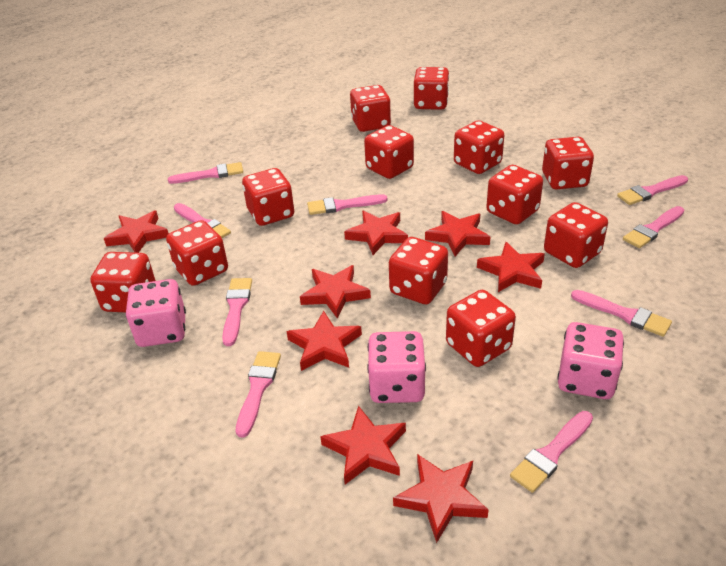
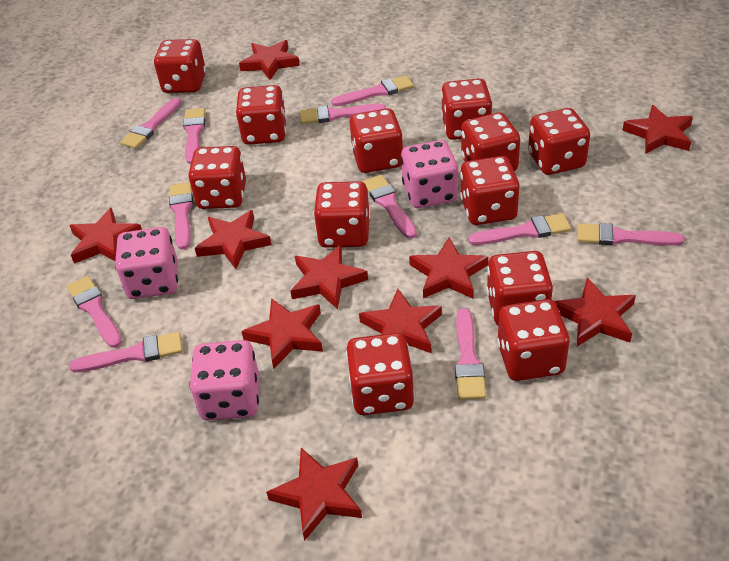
pink brush: 9 -> 11
red star: 8 -> 10

